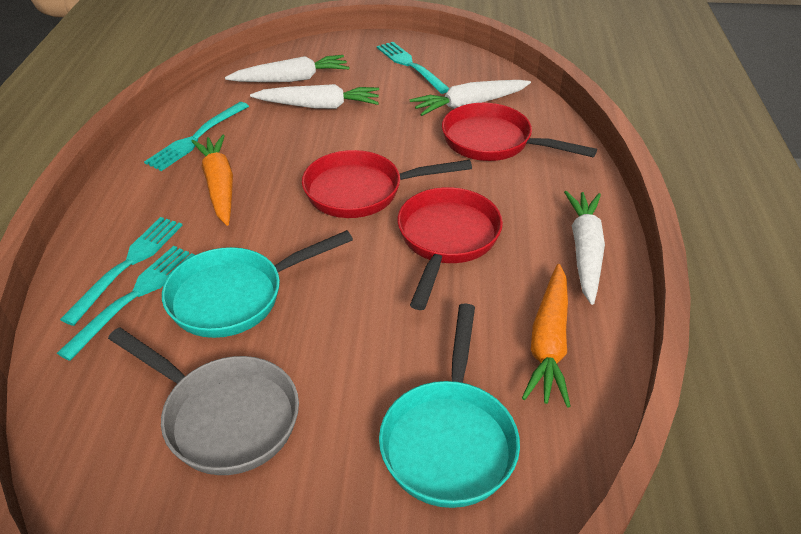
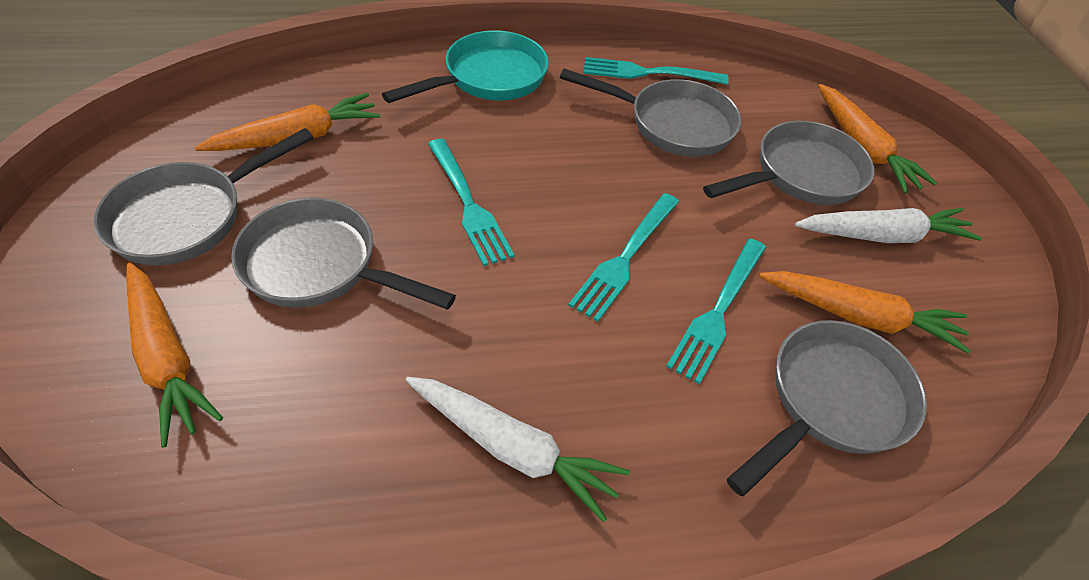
grey pan: 1 -> 5
orange carrot: 2 -> 4
red pan: 3 -> 0
turquoise pan: 2 -> 1
white carrot: 4 -> 2

